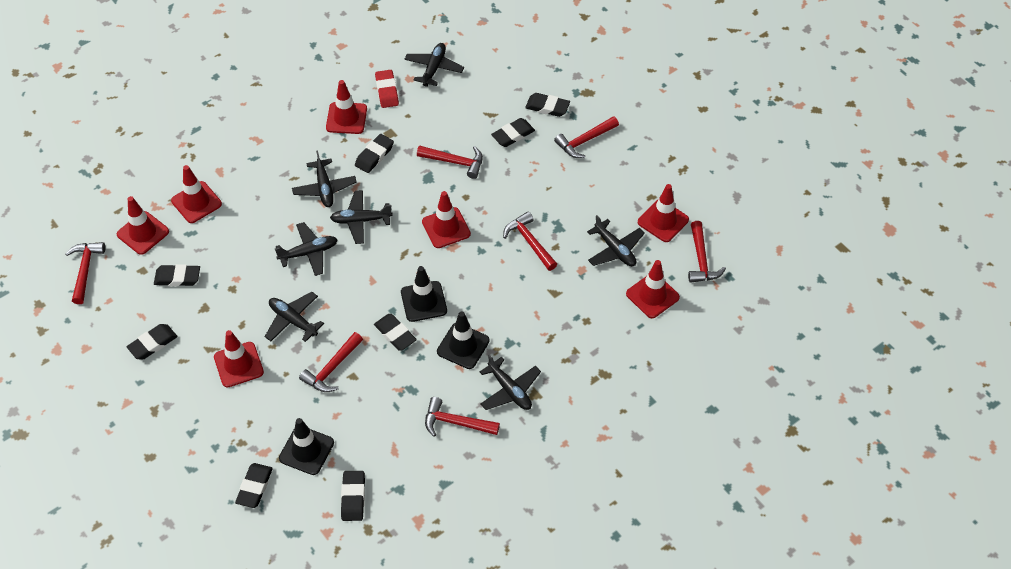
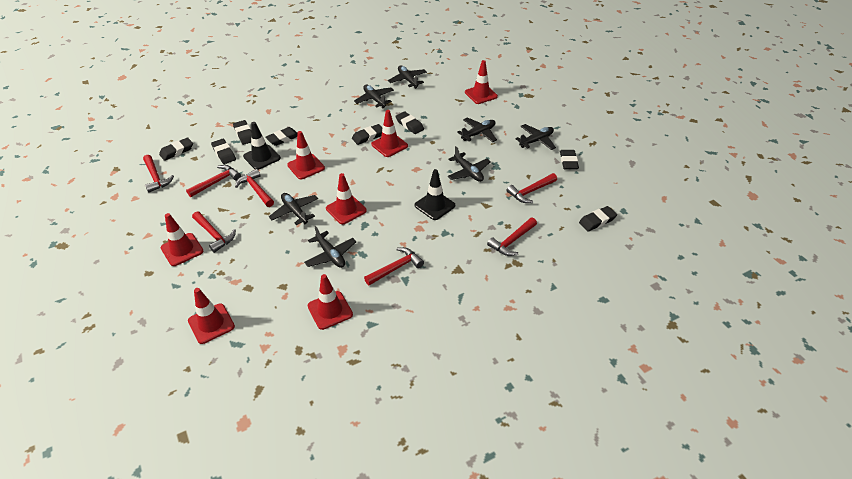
black traffic cone: 3 -> 2
red eraser: 1 -> 0

